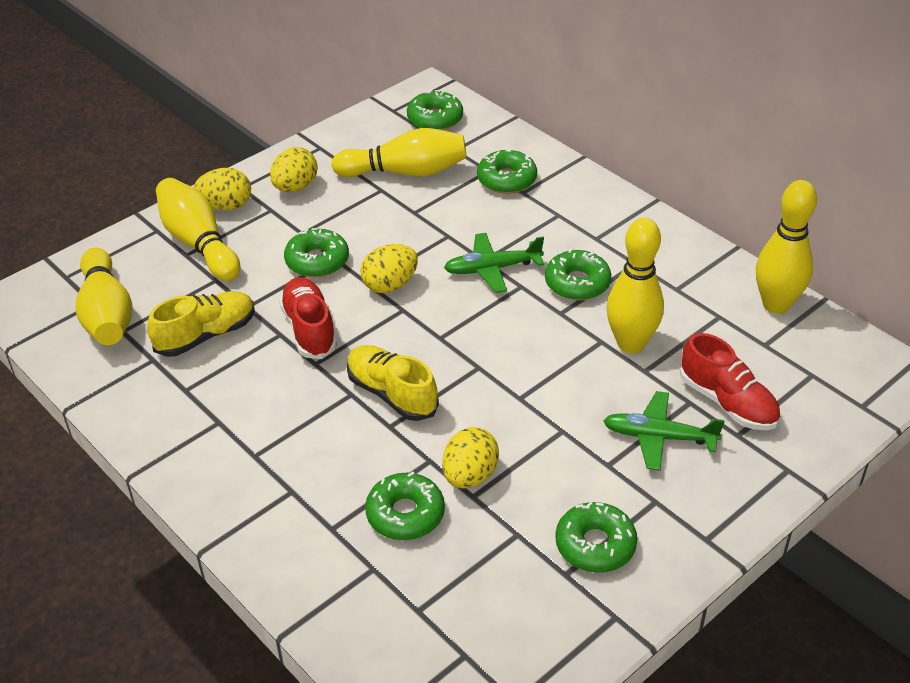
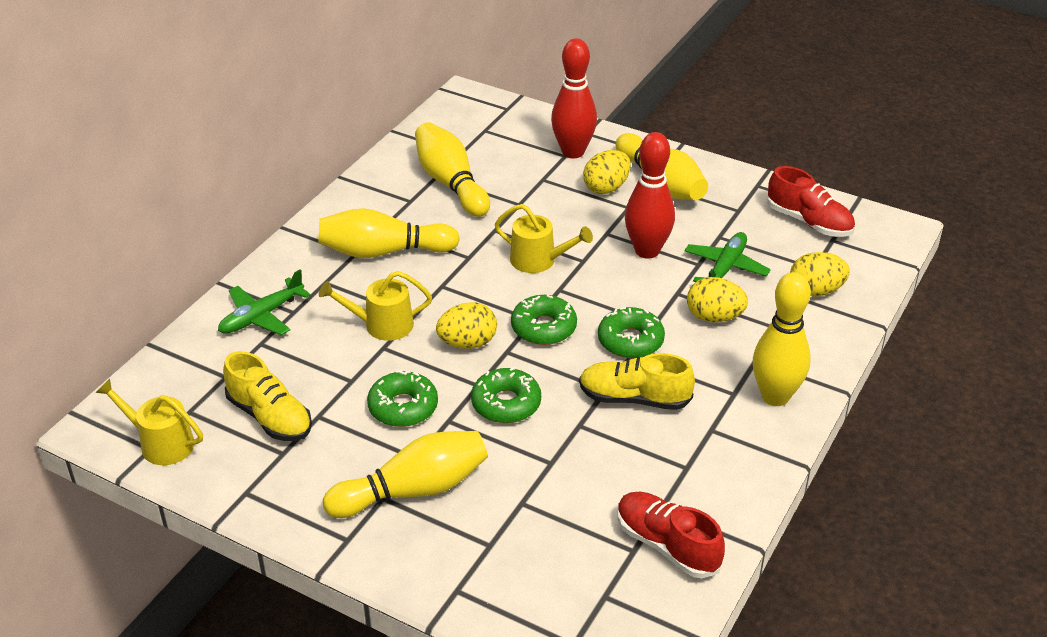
green donut: 6 -> 4
red bowling pin: 0 -> 2
yellow watering can: 0 -> 3

